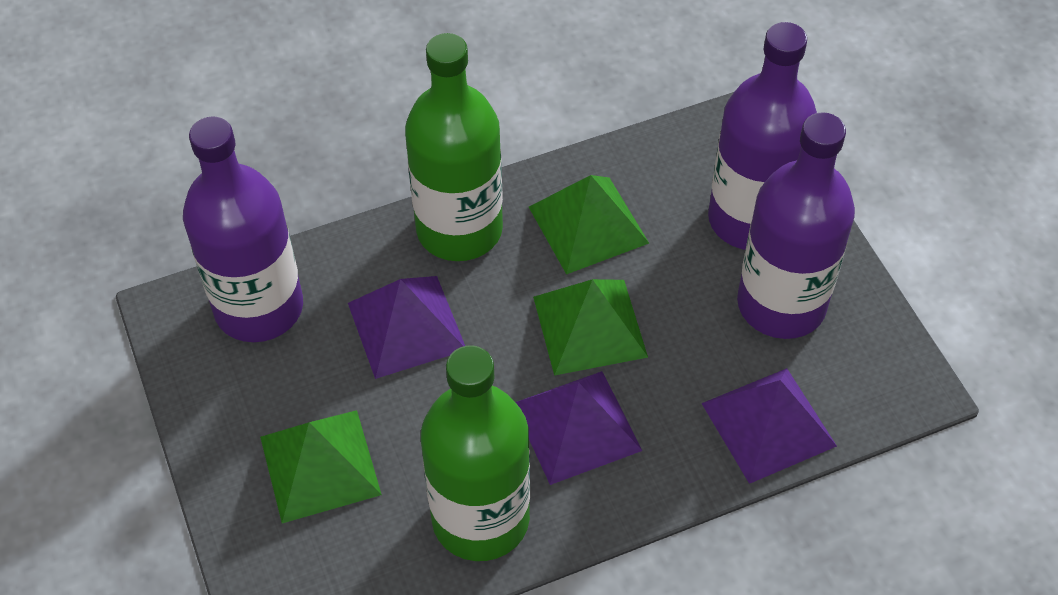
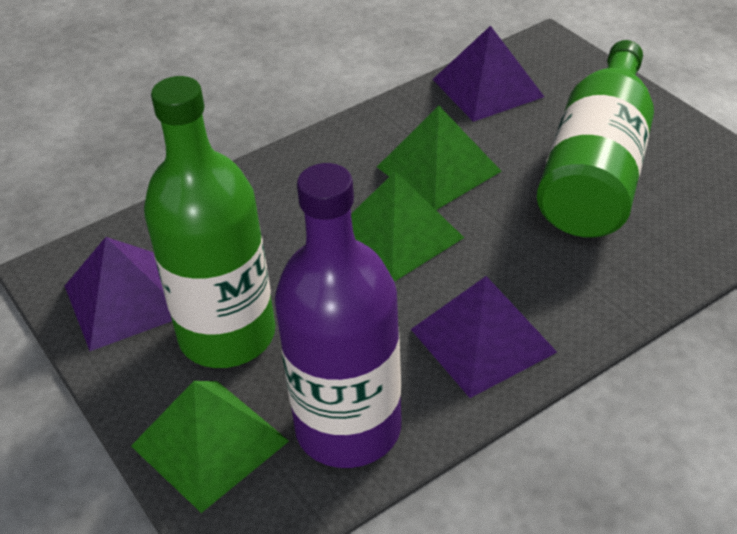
purple bottle: 3 -> 1

